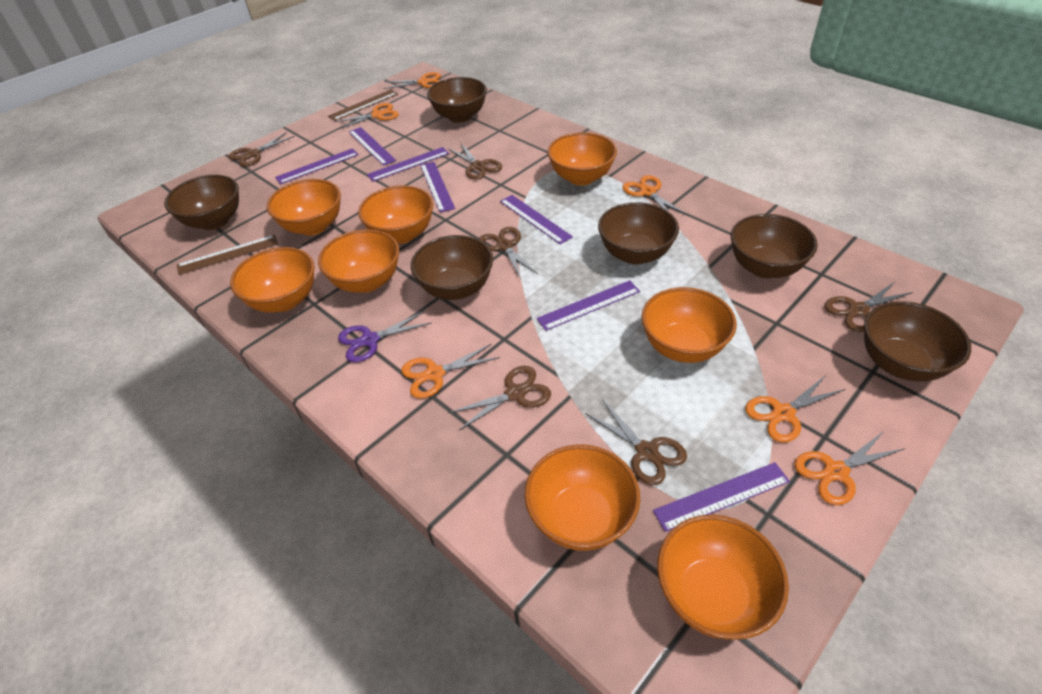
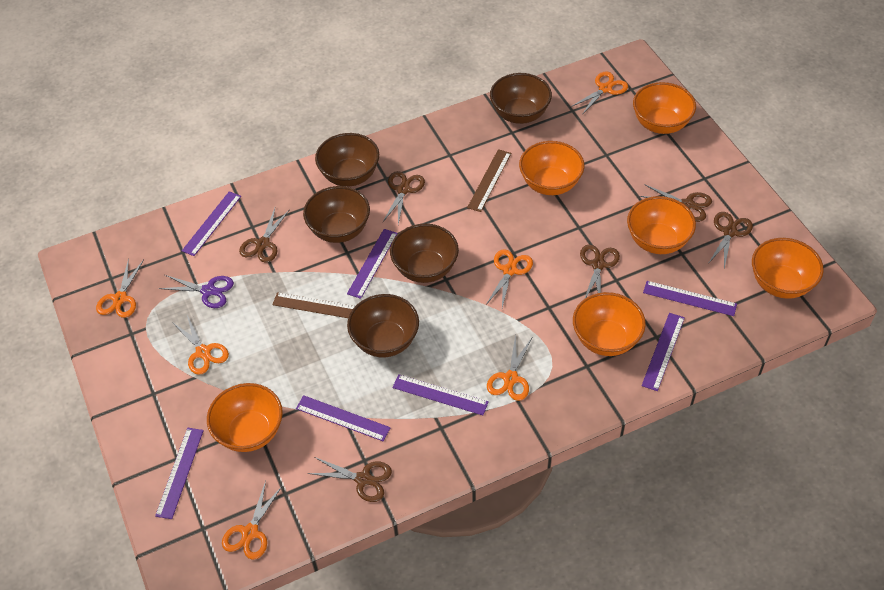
brown bowl: 6 -> 5
orange bowl: 8 -> 6

